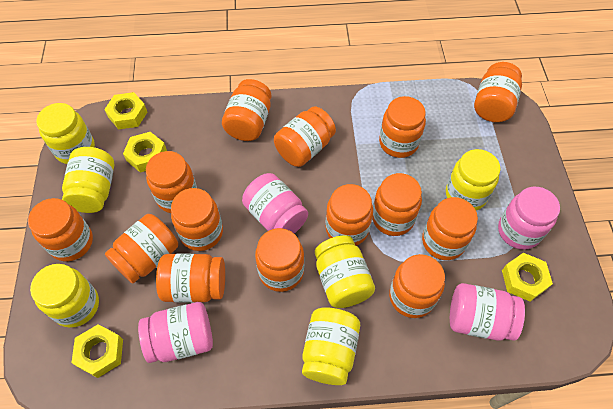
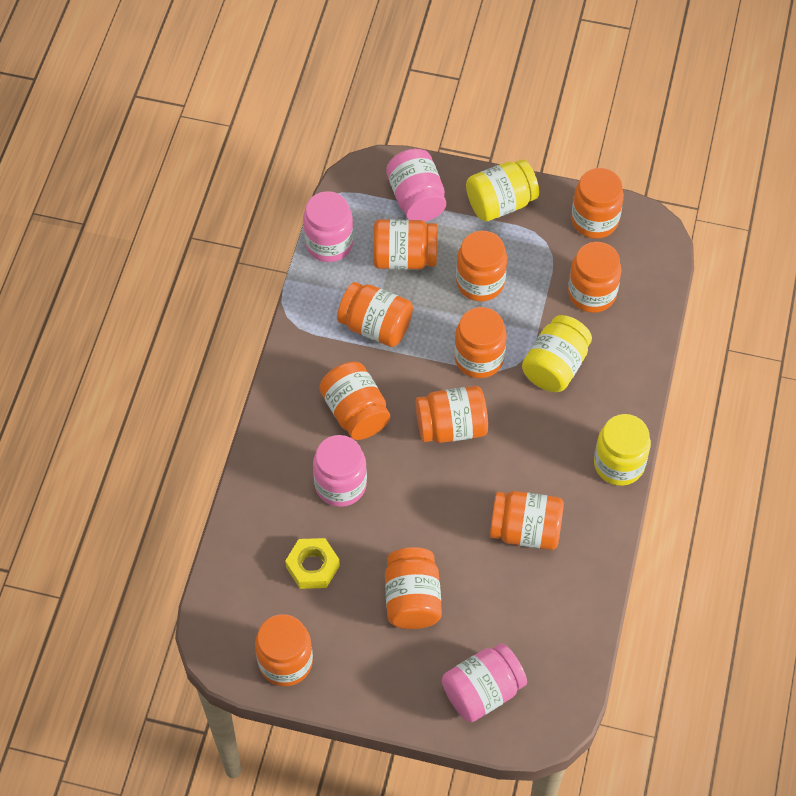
orange jar: 14 -> 11
yellow jar: 6 -> 3
yellow nut: 4 -> 1

